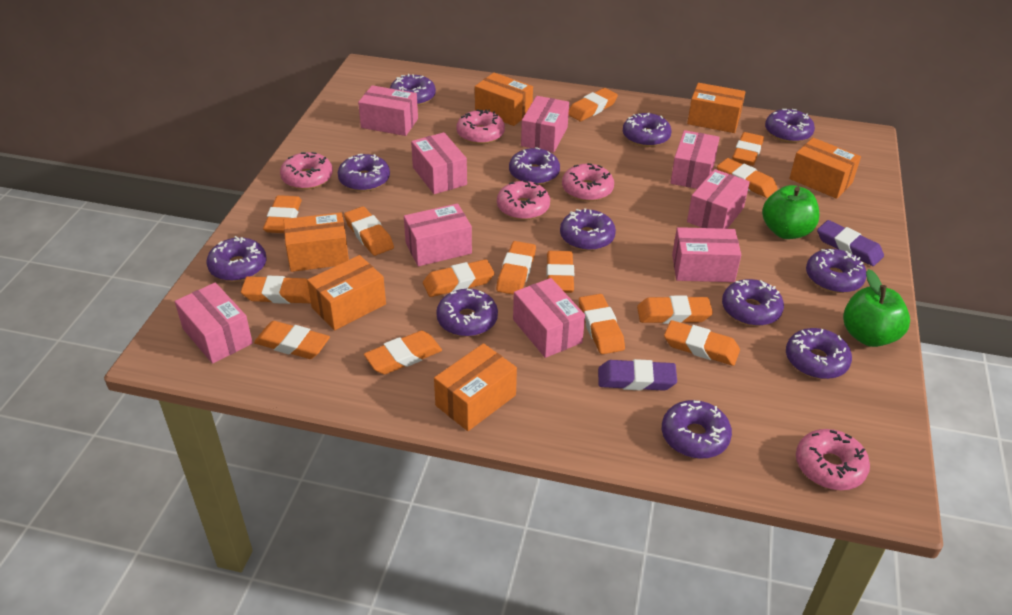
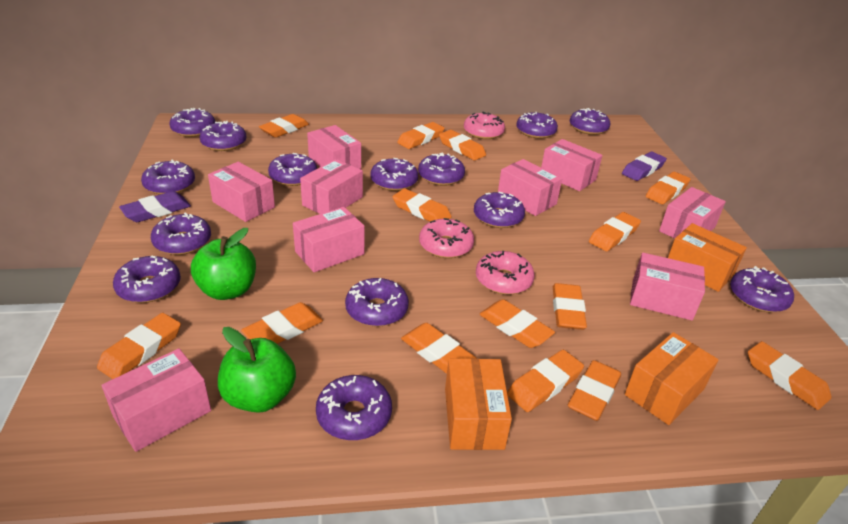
orange box: 6 -> 3
pink donut: 5 -> 3
purple donut: 12 -> 14

